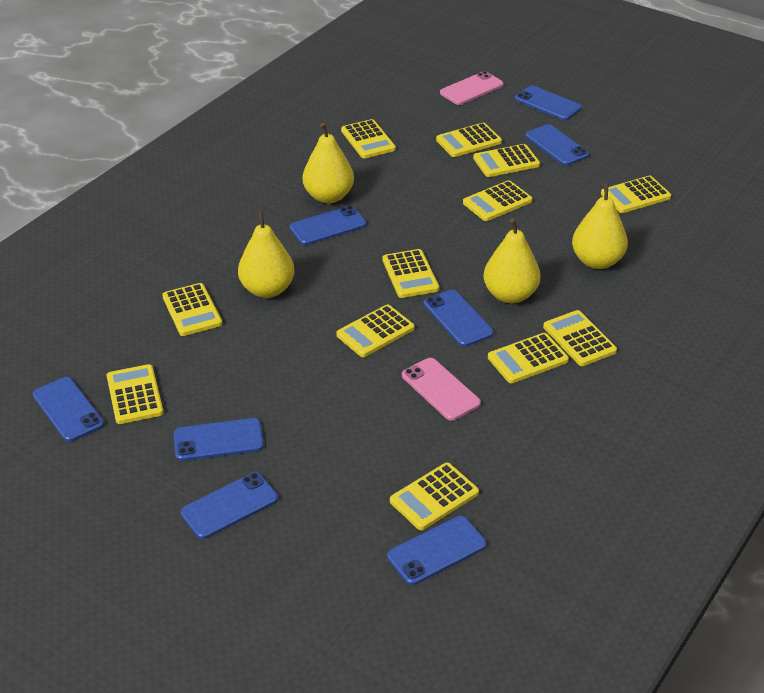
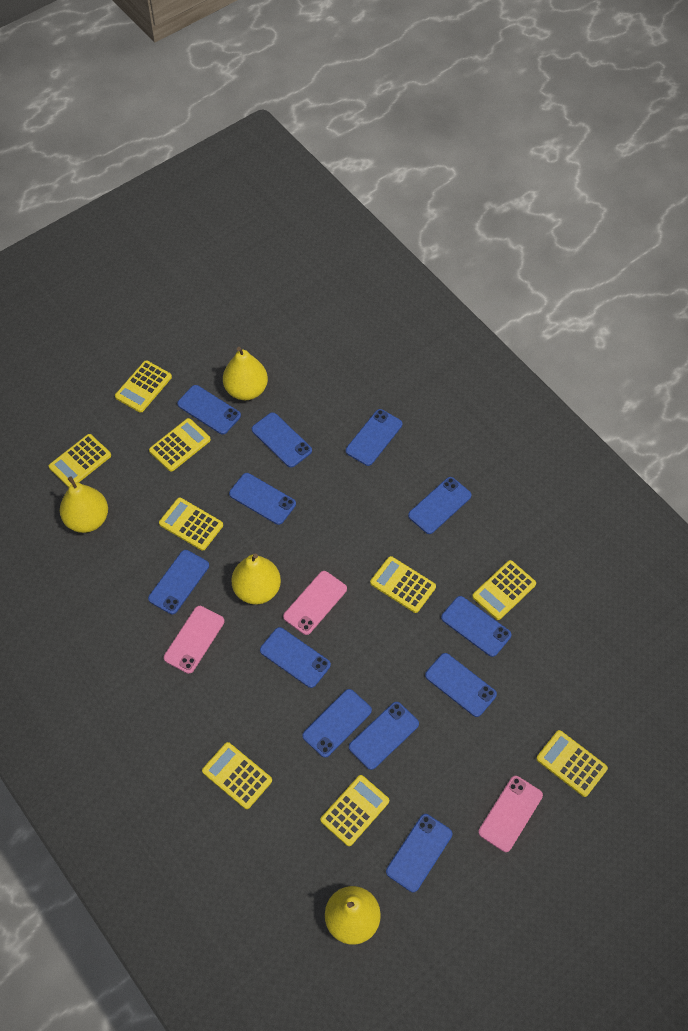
blue phone: 8 -> 12
pink phone: 2 -> 3
yellow calculator: 12 -> 9

